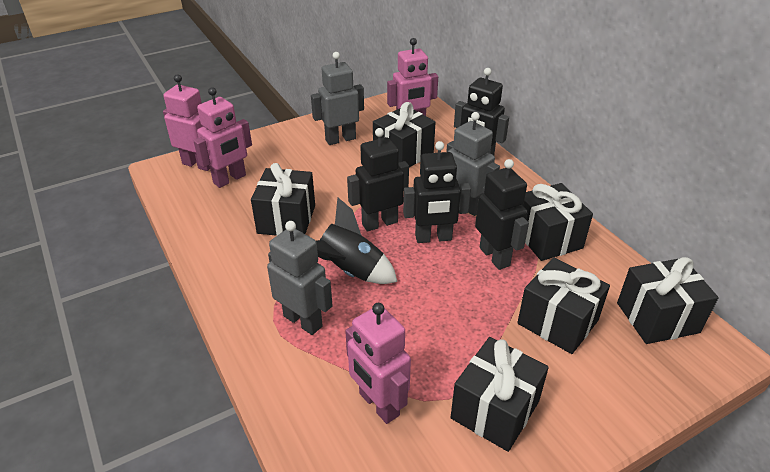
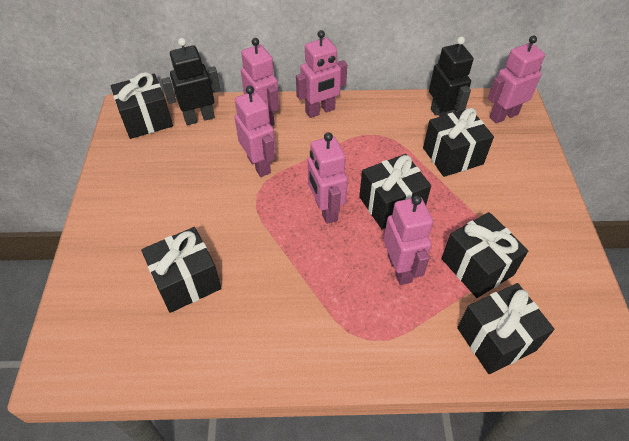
black robot: 4 -> 2
black rocket: 1 -> 0
grey robot: 3 -> 0
pink robot: 4 -> 6

